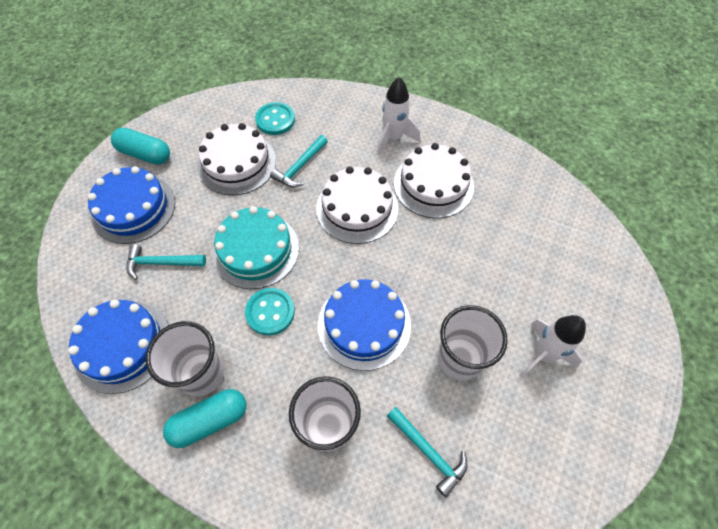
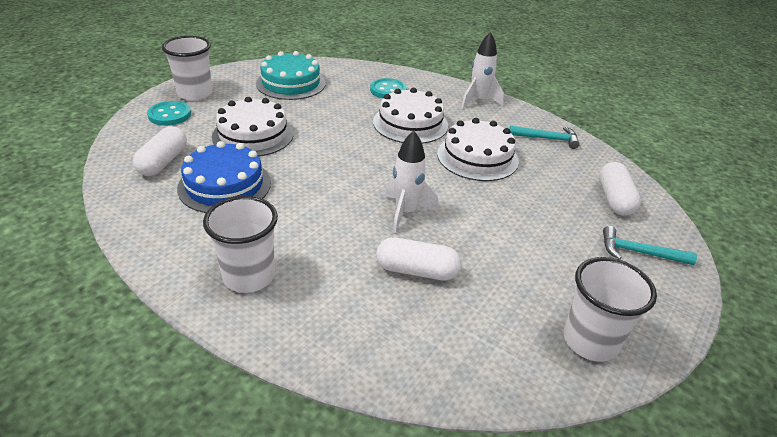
blue cake: 3 -> 1
turquoise capsule: 2 -> 0
turquoise hammer: 3 -> 2
white capsule: 0 -> 3

